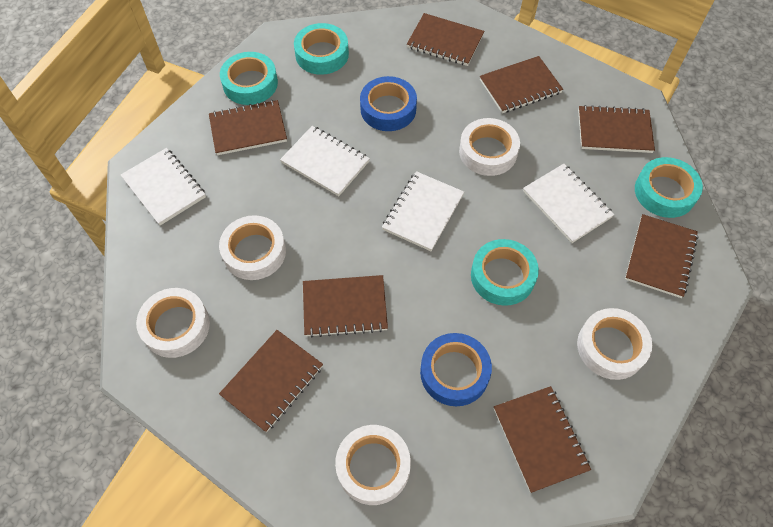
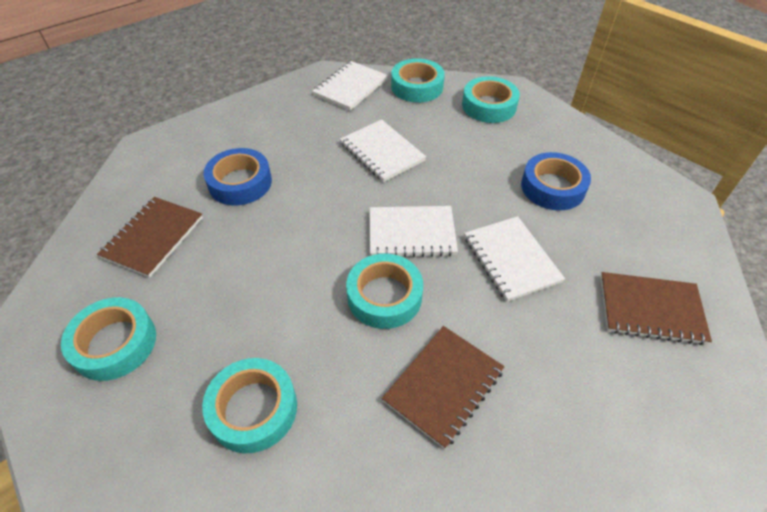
brown notebook: 8 -> 3
turquoise tape: 4 -> 5
white tape: 5 -> 0

